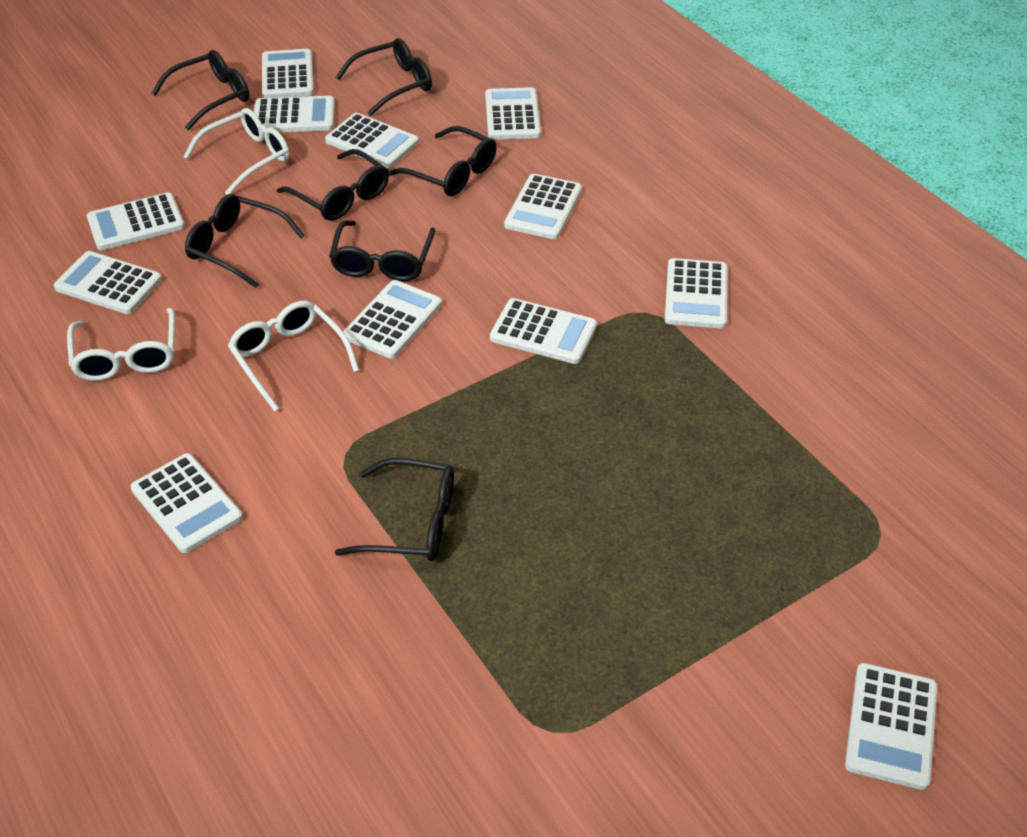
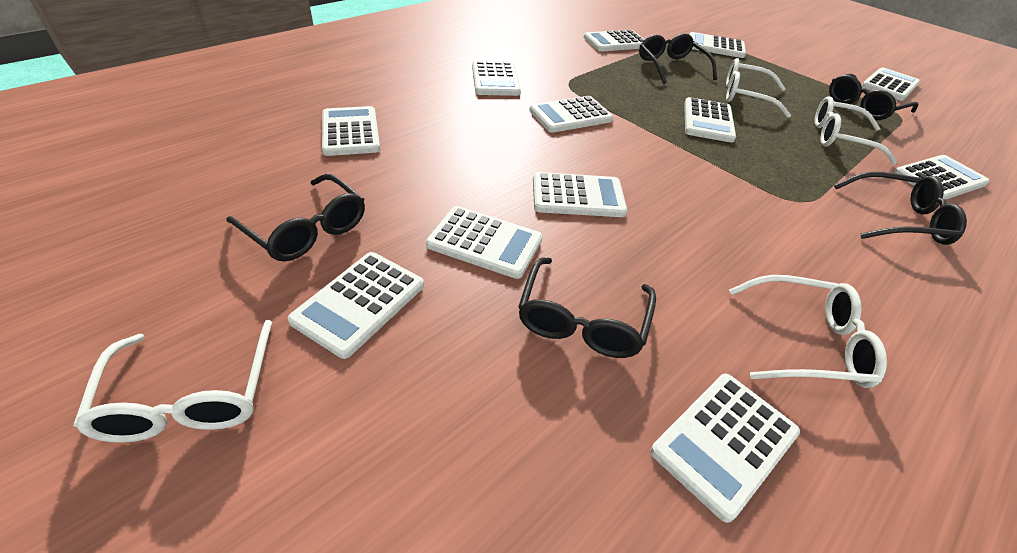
black glasses: 7 -> 5
white glasses: 3 -> 4

